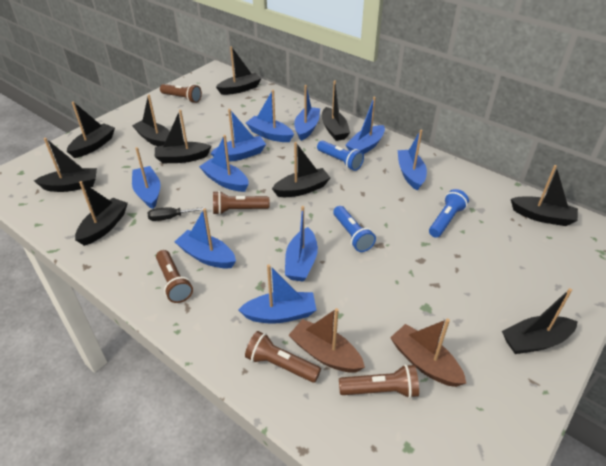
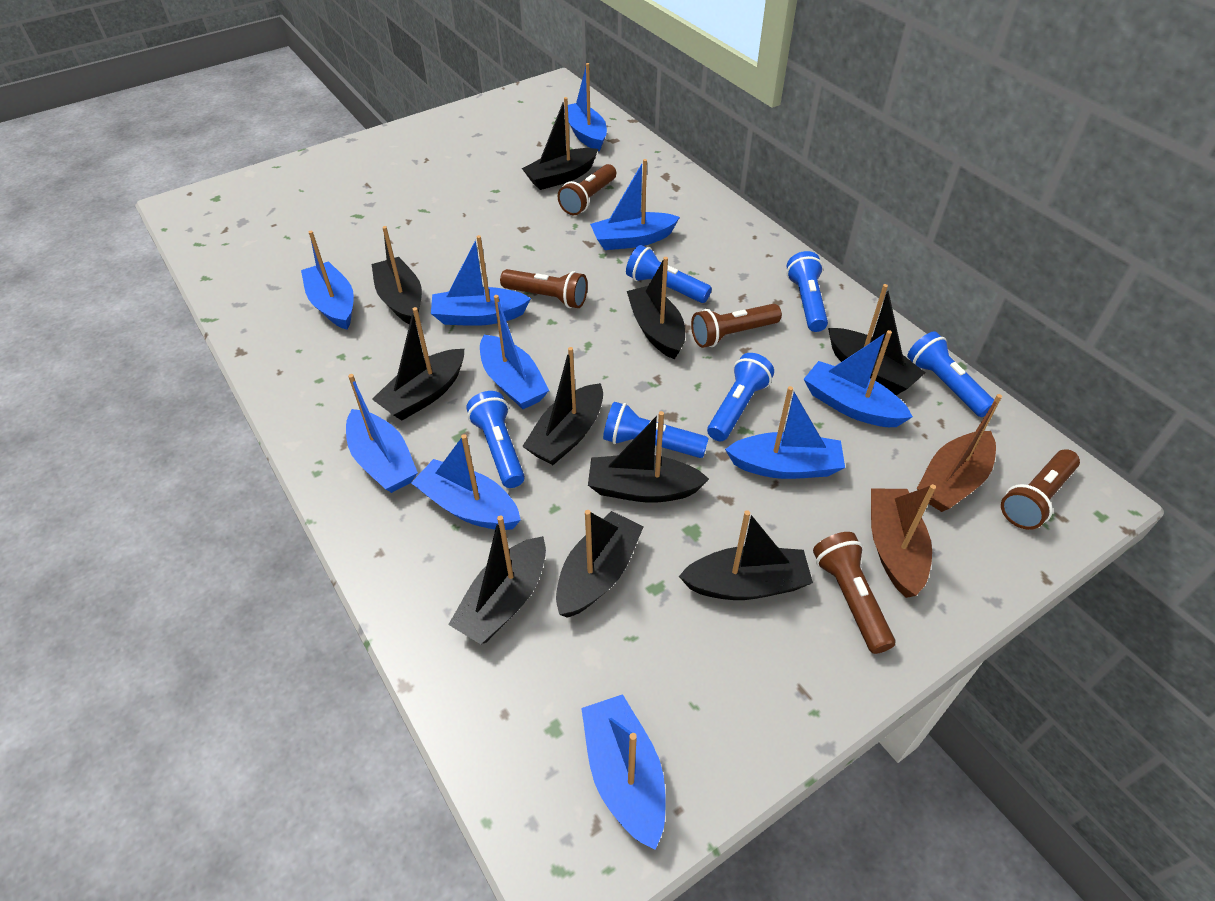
black screwdriver: 1 -> 0
blue flashlight: 3 -> 6

